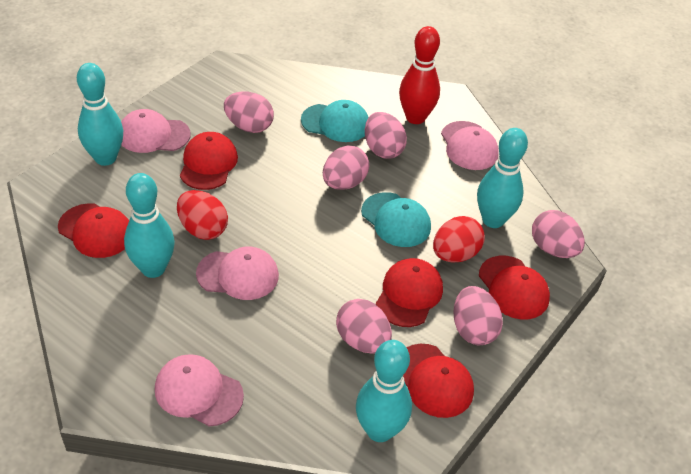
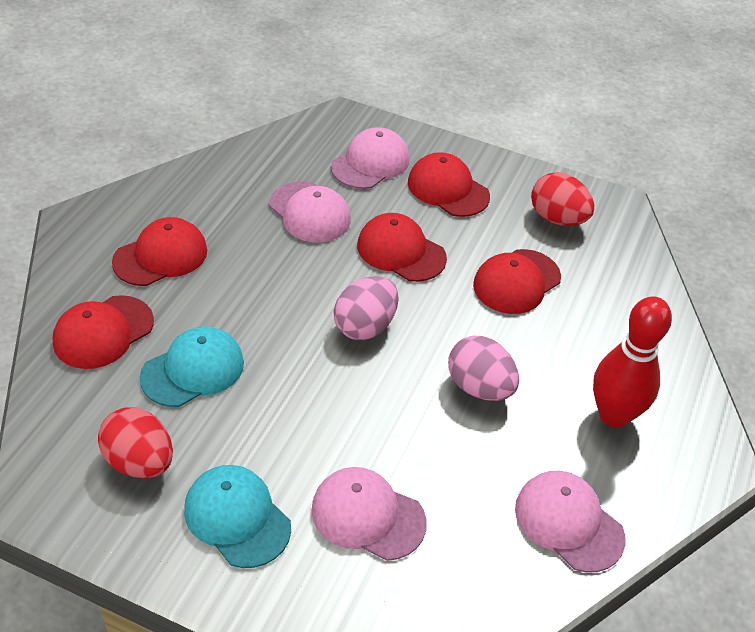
pink egg: 6 -> 2
turquoise bowling pin: 4 -> 0

